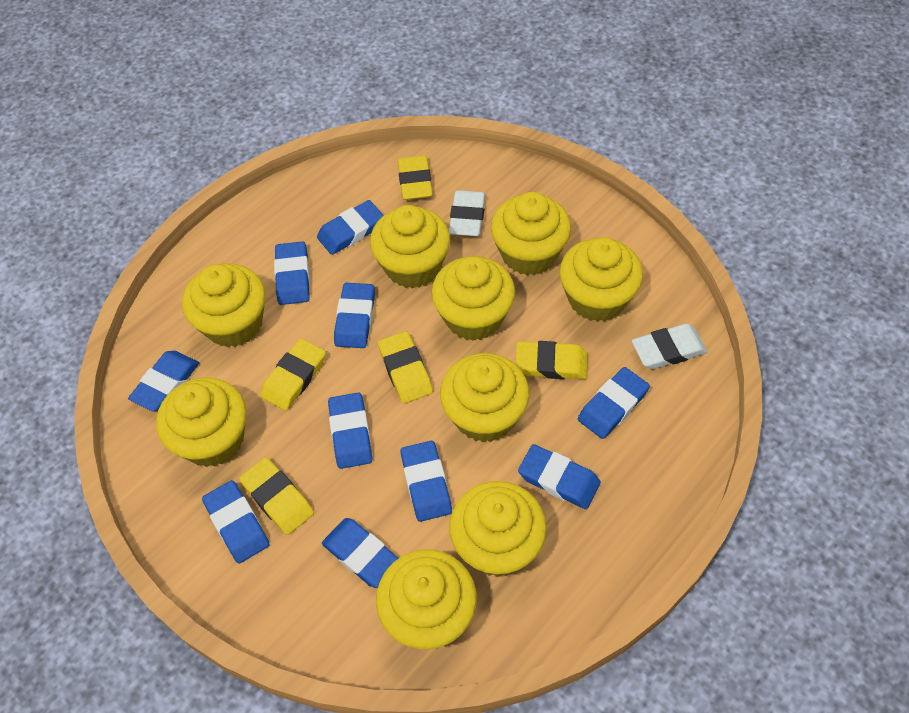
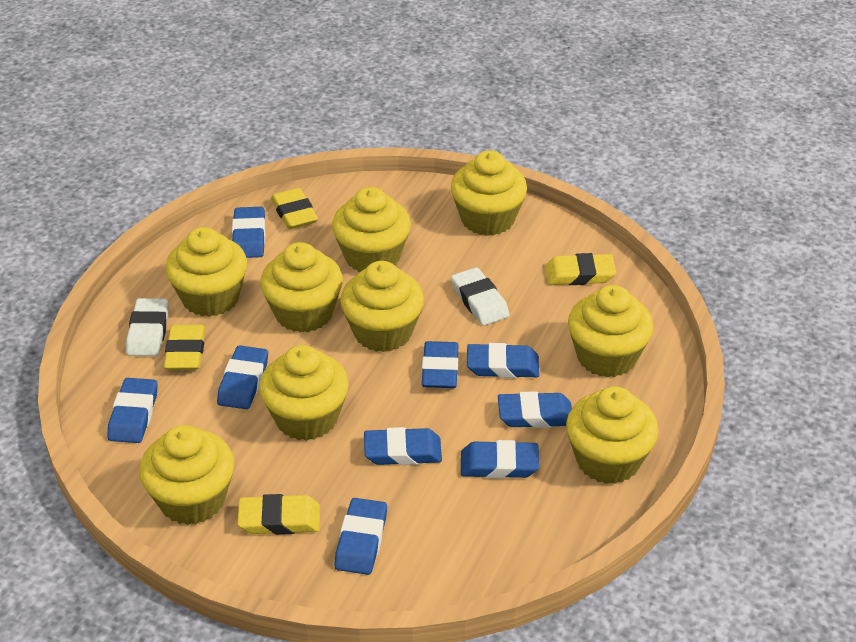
blue eraser: 10 -> 9
yellow eraser: 5 -> 4

